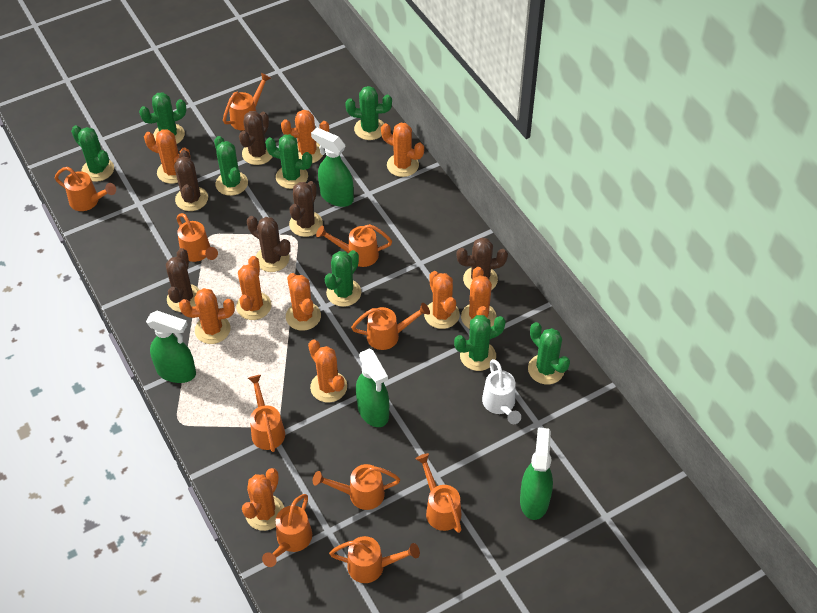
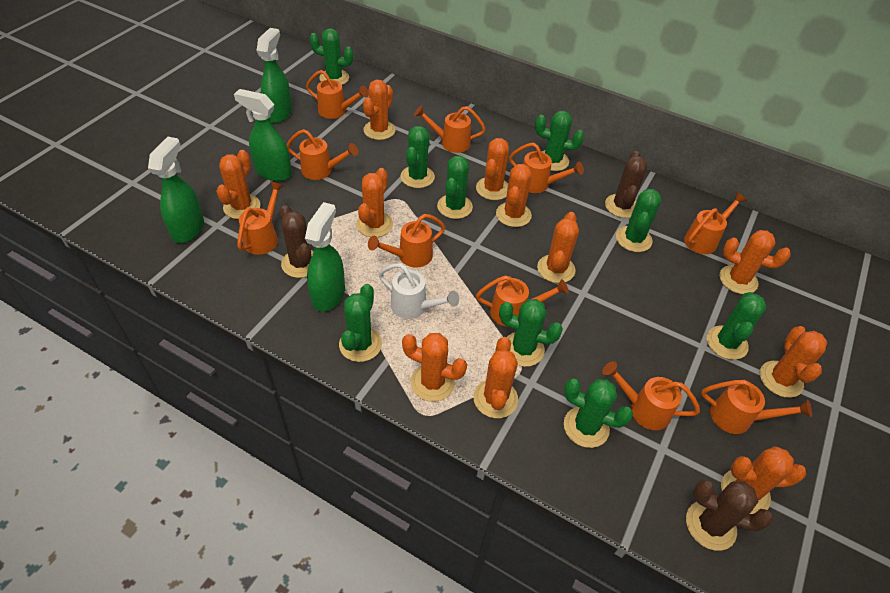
brown cactus: 6 -> 3
green cactus: 8 -> 9
orange cactus: 10 -> 11

